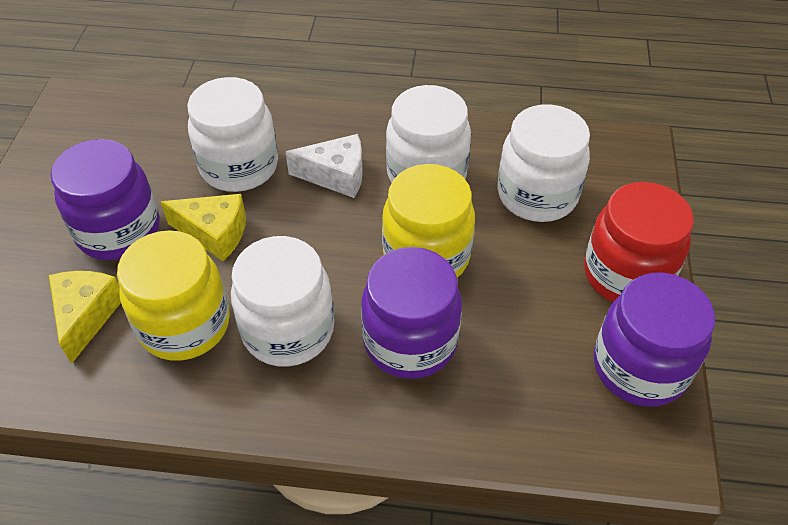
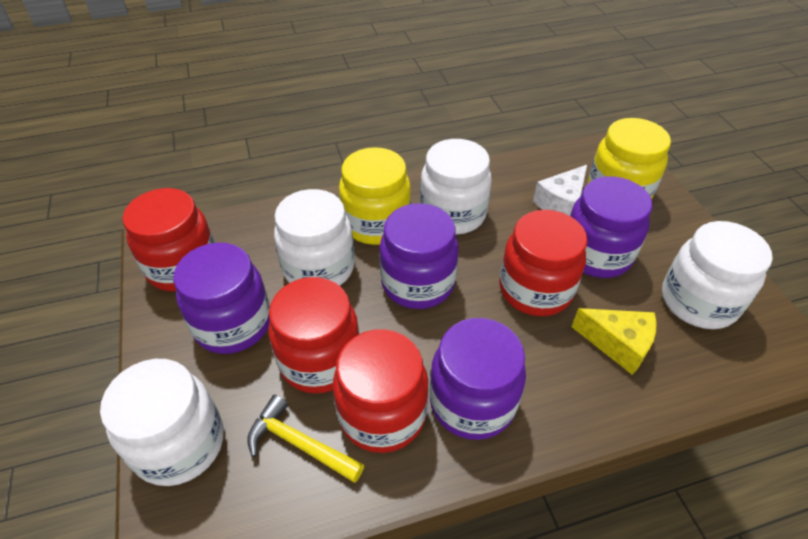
purple jar: 3 -> 4
red jar: 1 -> 4
yellow cheese: 2 -> 1
yellow hammer: 0 -> 1

